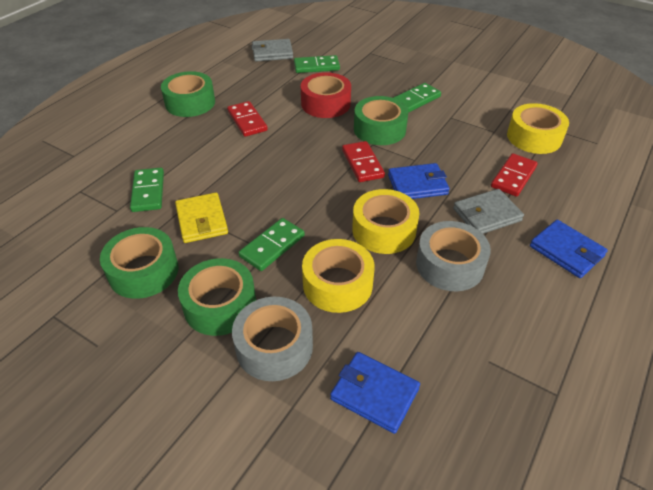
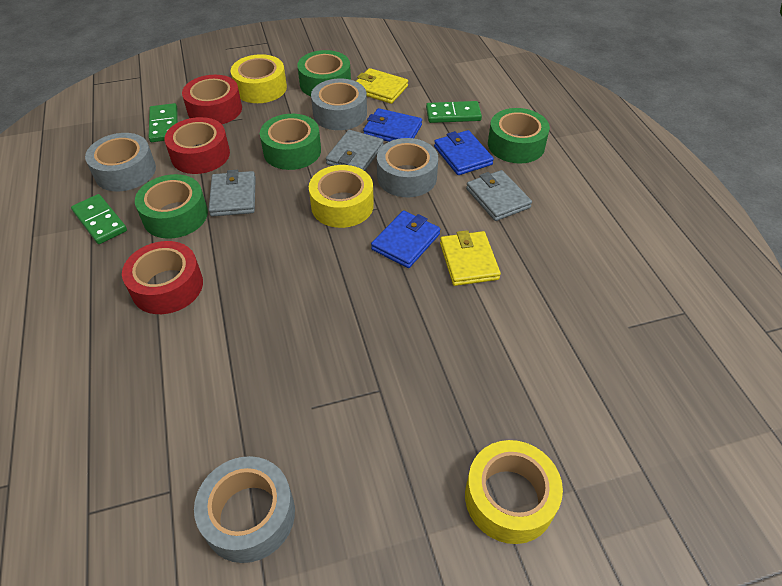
green domino: 4 -> 3
grey tape: 2 -> 4
grey wallet: 2 -> 3
red domino: 3 -> 0
red tape: 1 -> 3
yellow wallet: 1 -> 2

